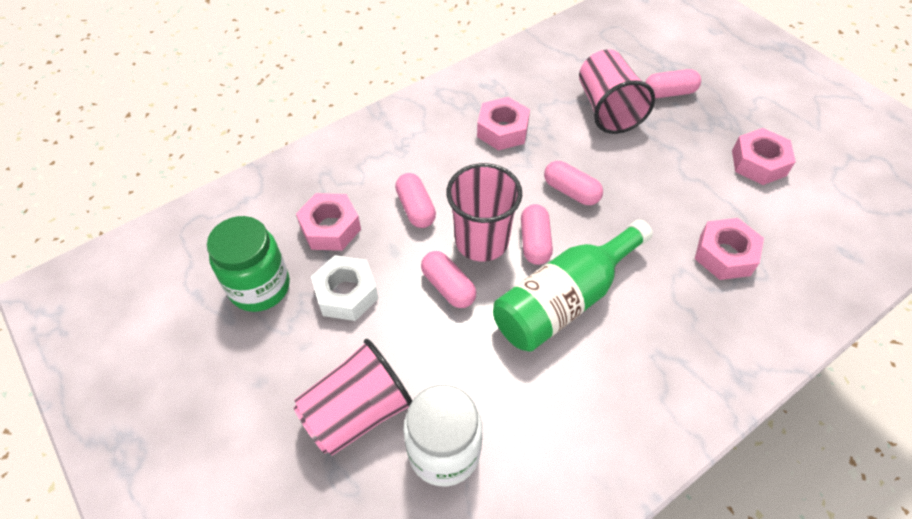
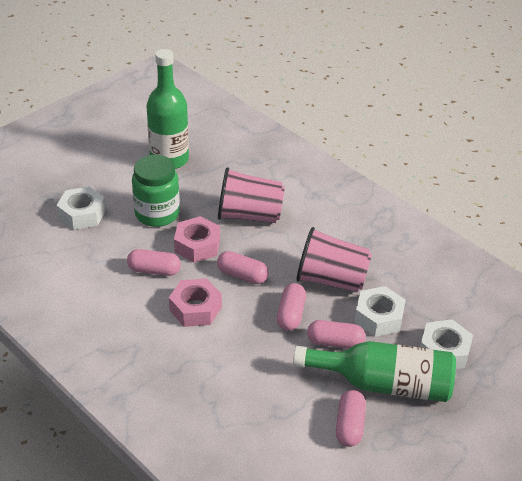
green bottle: 1 -> 2
pink cup: 3 -> 2
pink nut: 4 -> 2
white jar: 1 -> 0
white nut: 1 -> 3

